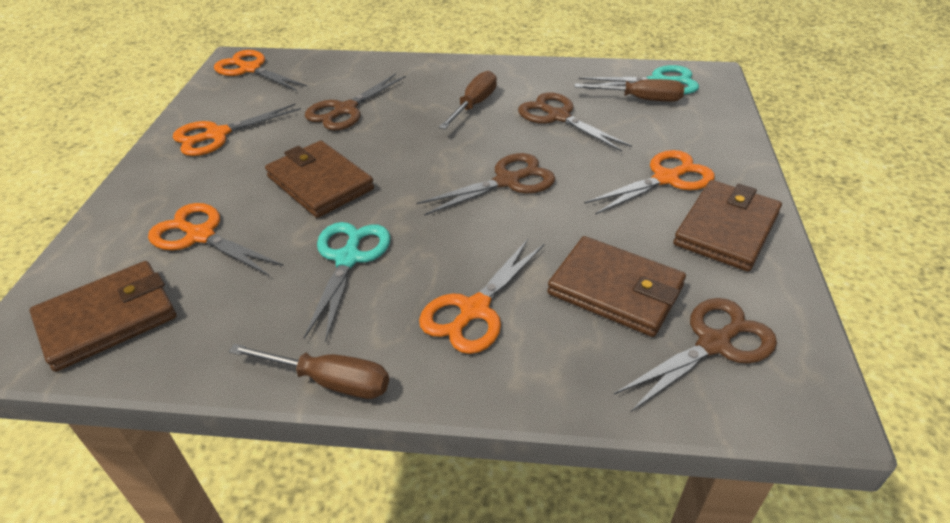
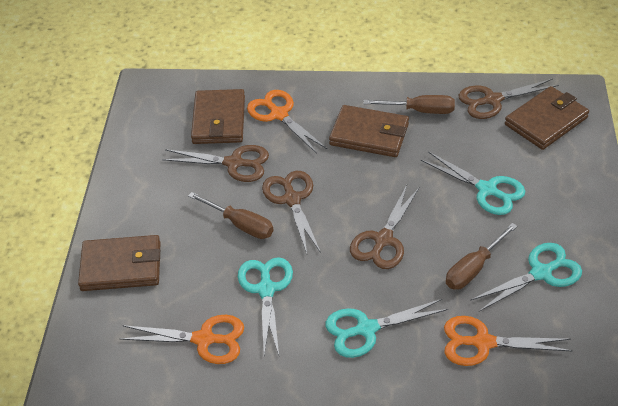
orange scissors: 5 -> 3
turquoise scissors: 2 -> 4

